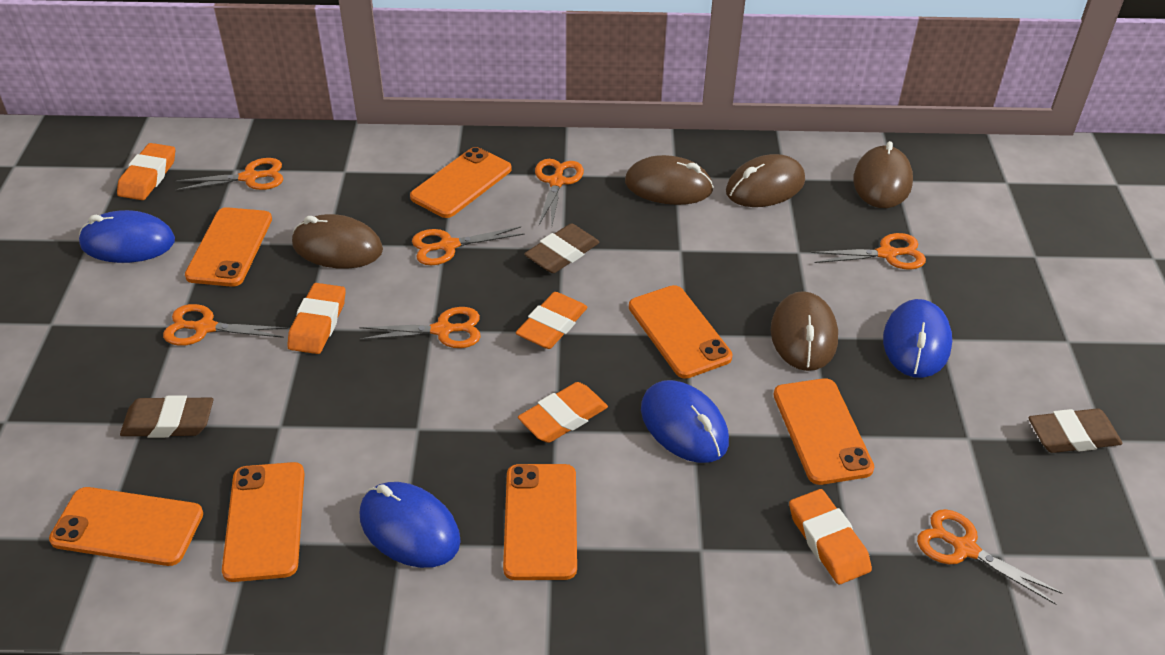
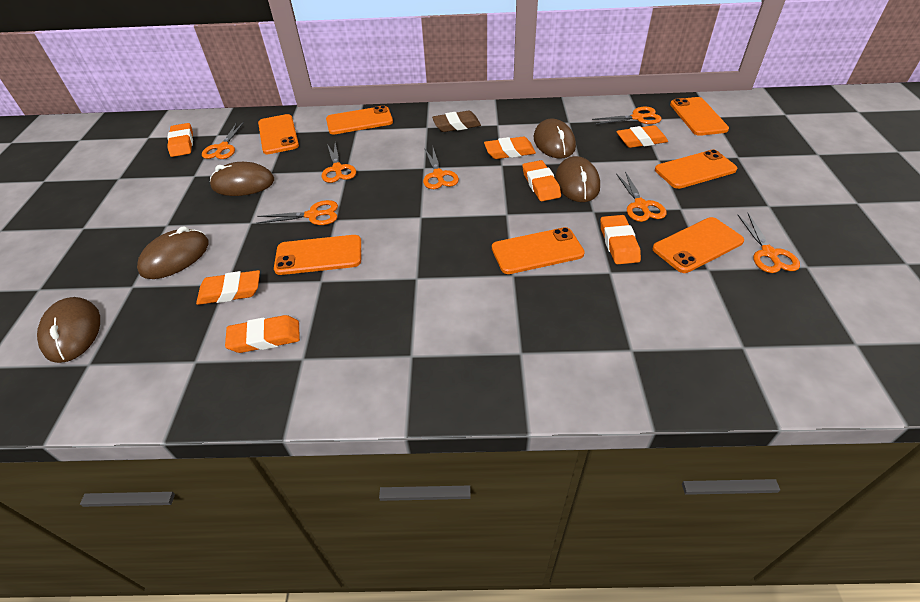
blue mouse: 4 -> 0
brown eraser: 3 -> 1
orange eraser: 5 -> 7

